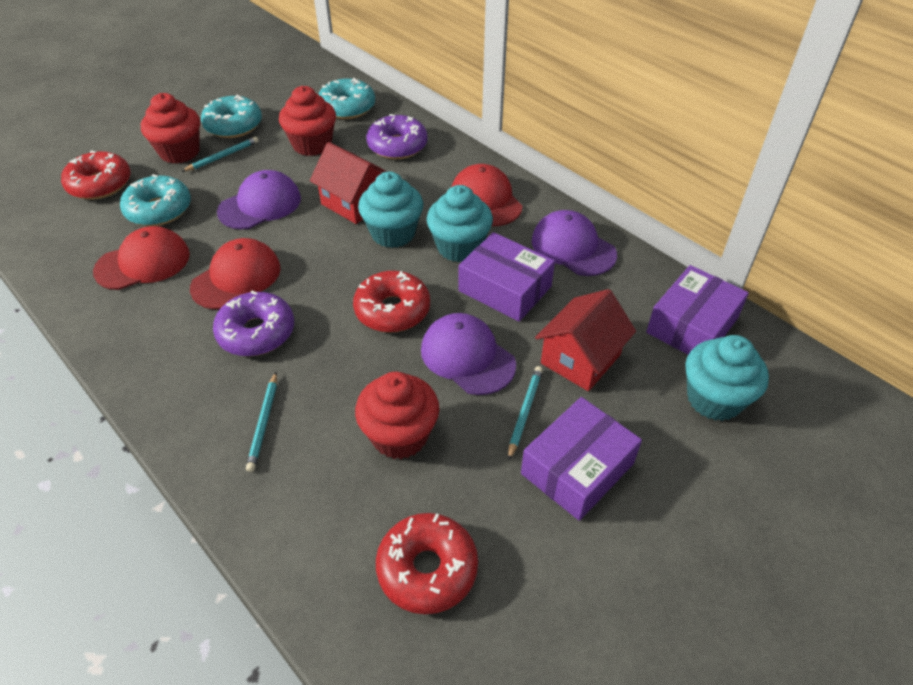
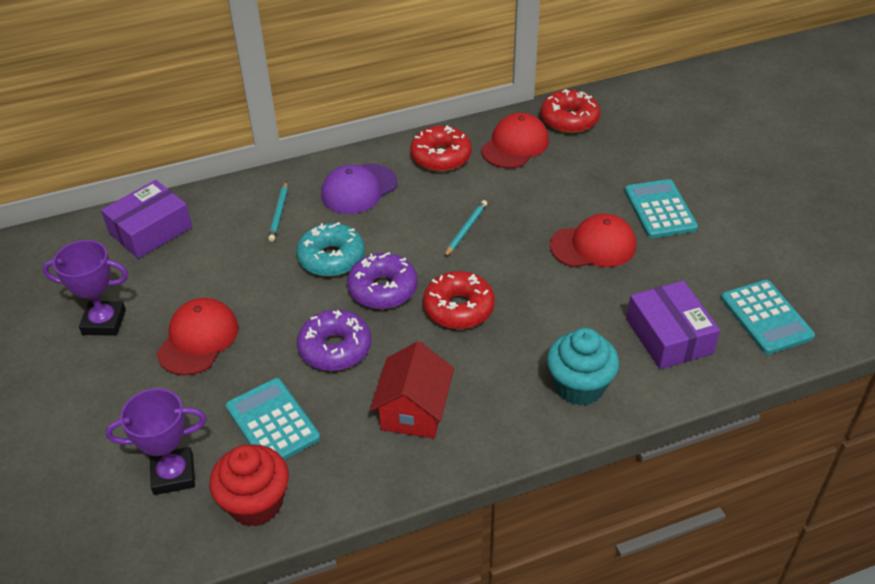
purple box: 3 -> 2
purple cap: 3 -> 1
purple trophy: 0 -> 2
red cupcake: 3 -> 1
red house: 2 -> 1
turquoise calculator: 0 -> 3
turquoise cupcake: 3 -> 1
turquoise donut: 3 -> 1
turquoise pencil: 3 -> 2

